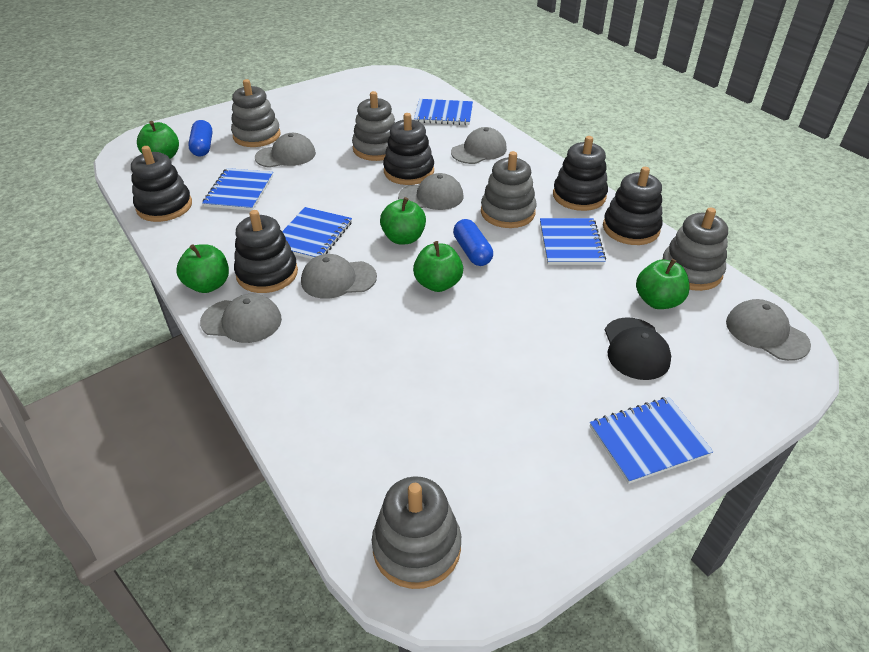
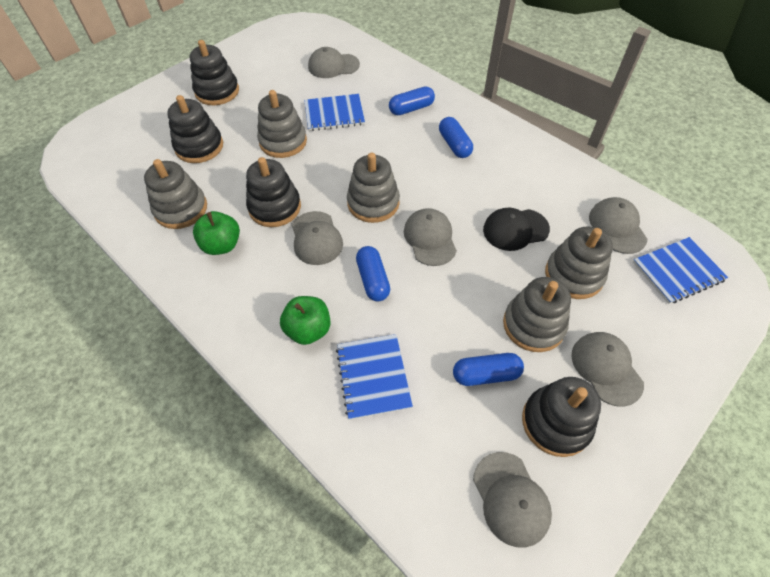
black stacking toy: 5 -> 4
blue capsule: 2 -> 4
blue notebook: 5 -> 3
green apple: 5 -> 2

